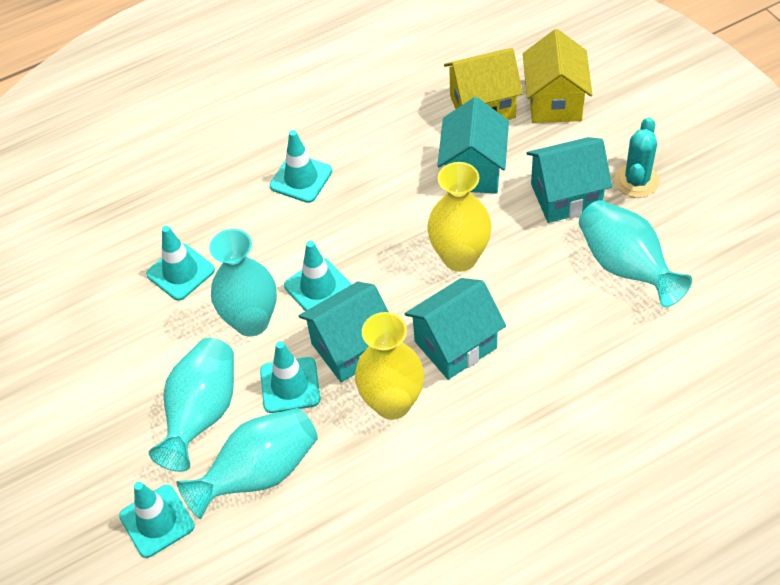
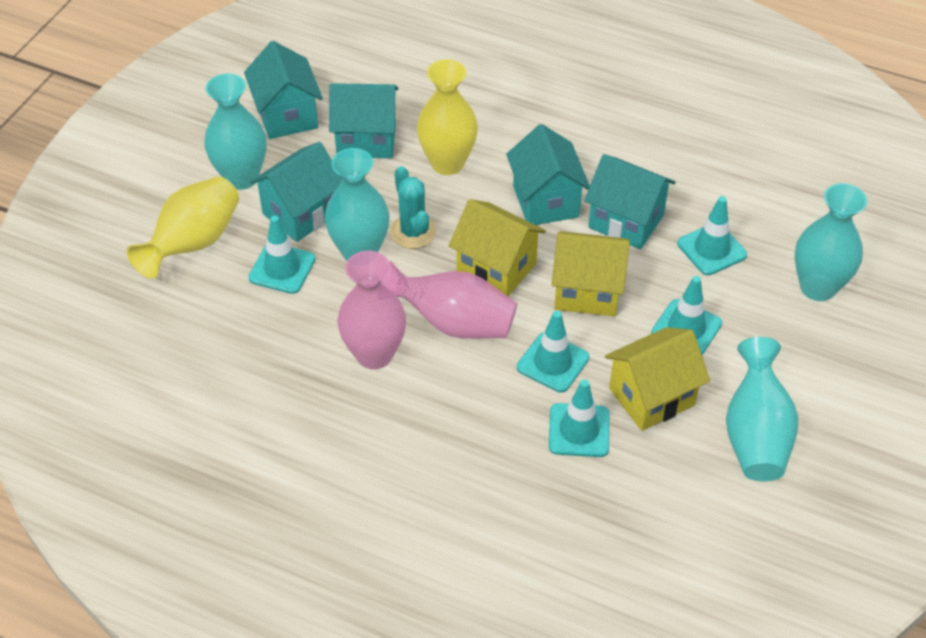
pink vase: 0 -> 2
turquoise house: 4 -> 5
yellow house: 2 -> 3

